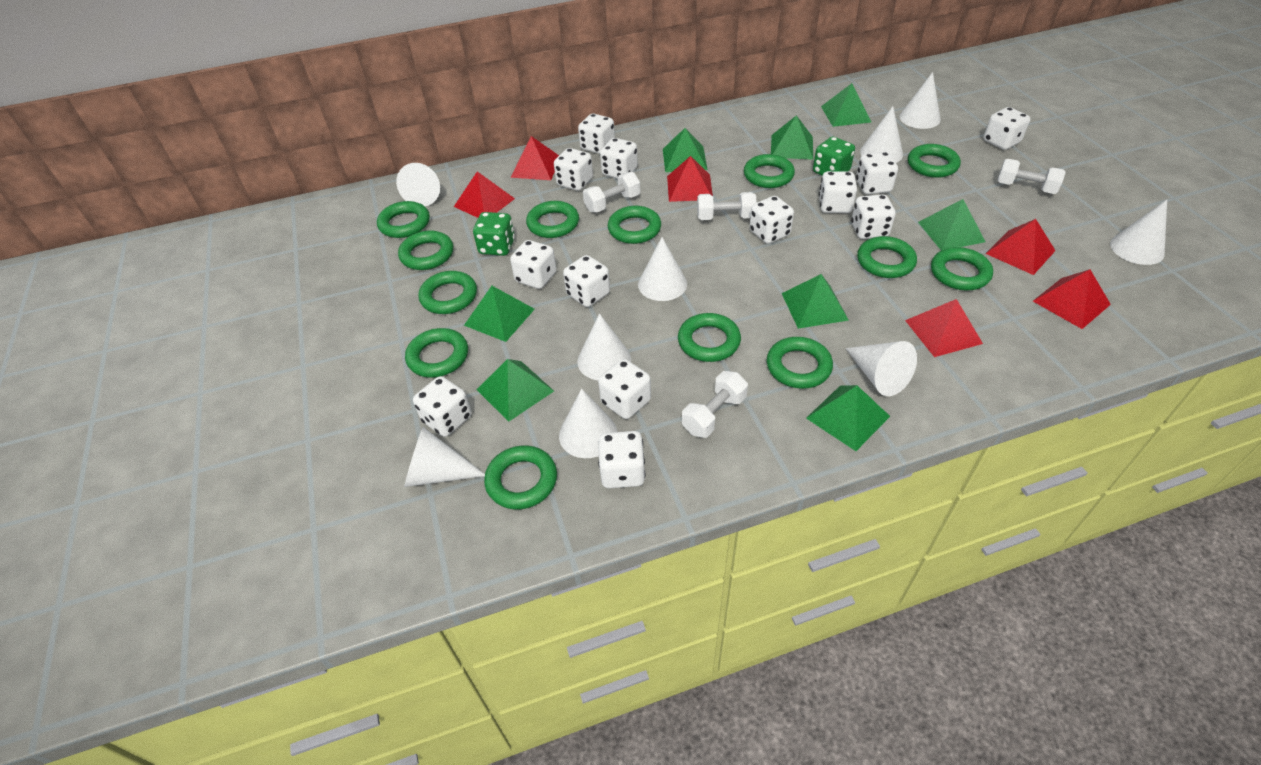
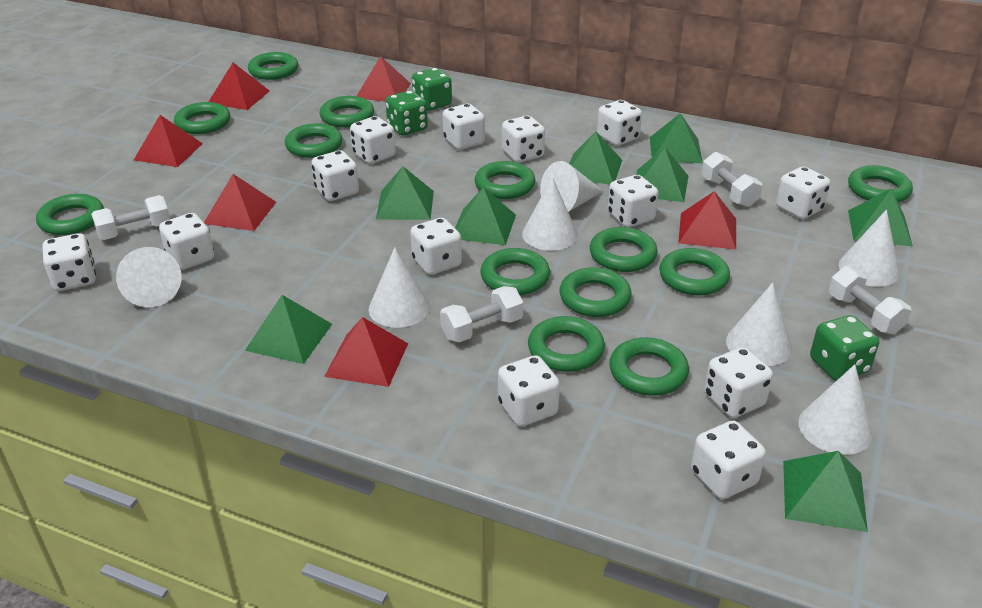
green dice: 2 -> 3
white cone: 9 -> 7

